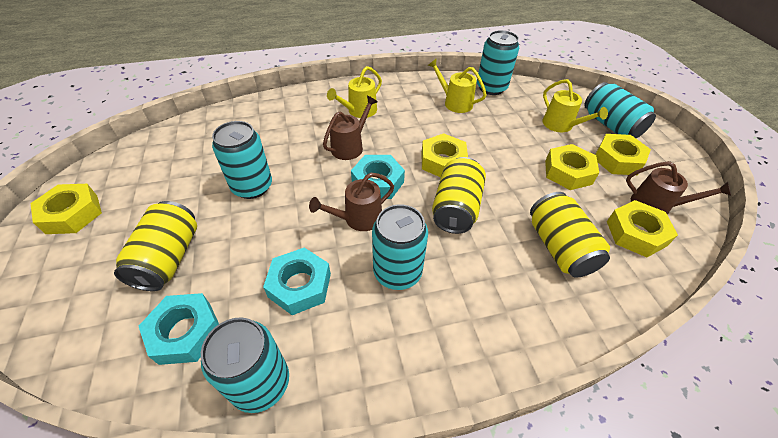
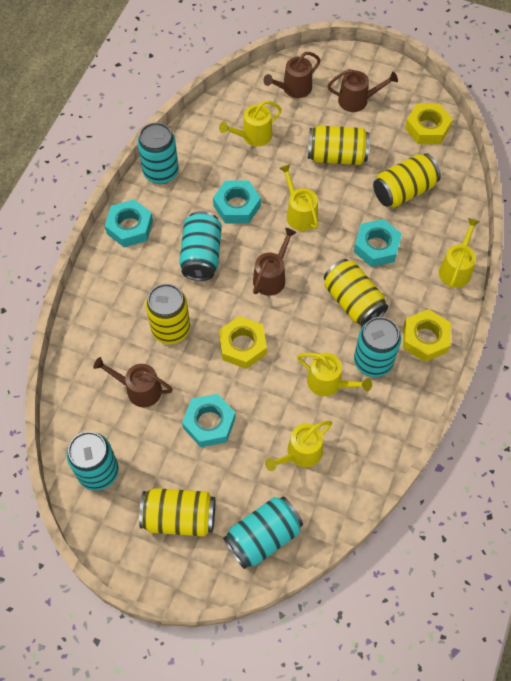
brown watering can: 3 -> 4
turquoise nut: 3 -> 4
yellow can: 3 -> 5
yellow nut: 5 -> 3
yellow watering can: 3 -> 5

